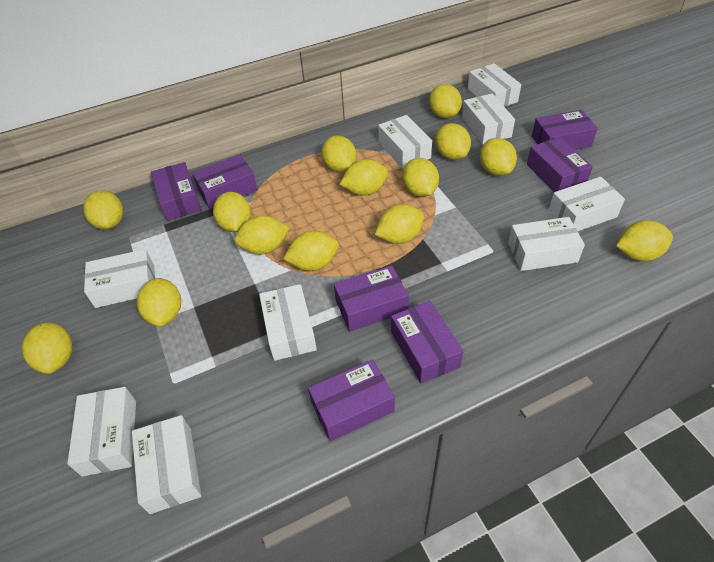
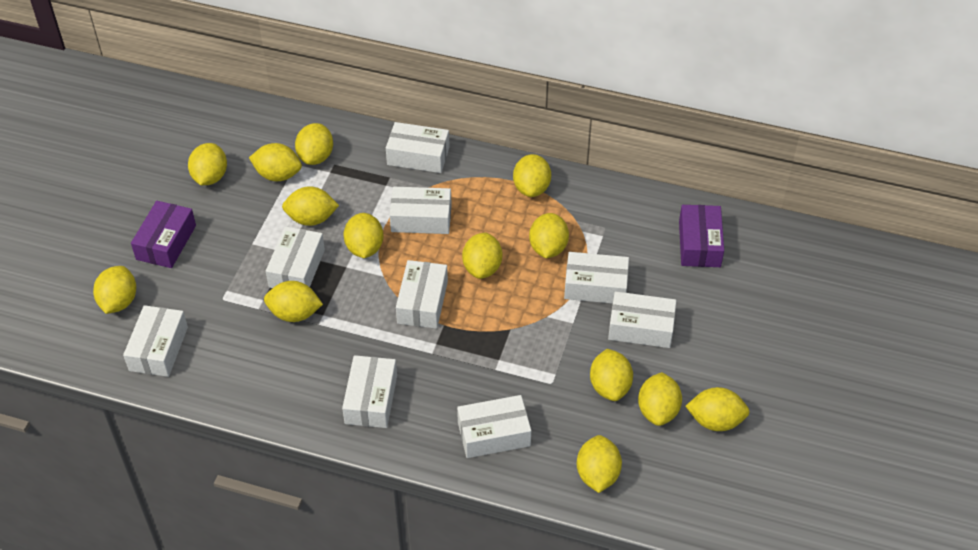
purple box: 7 -> 2

